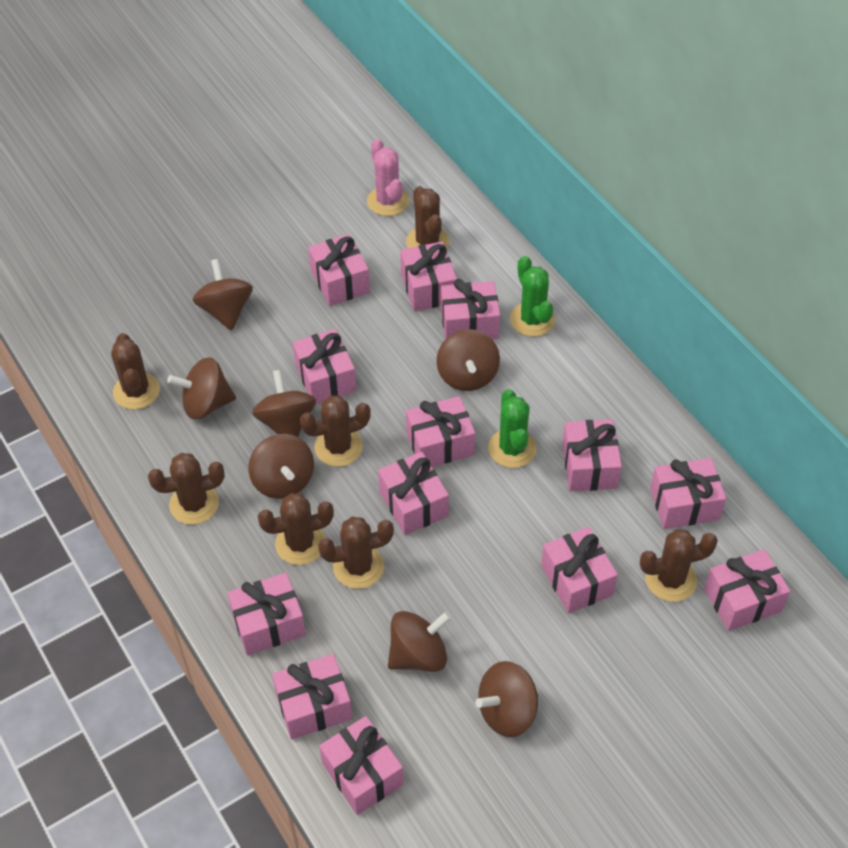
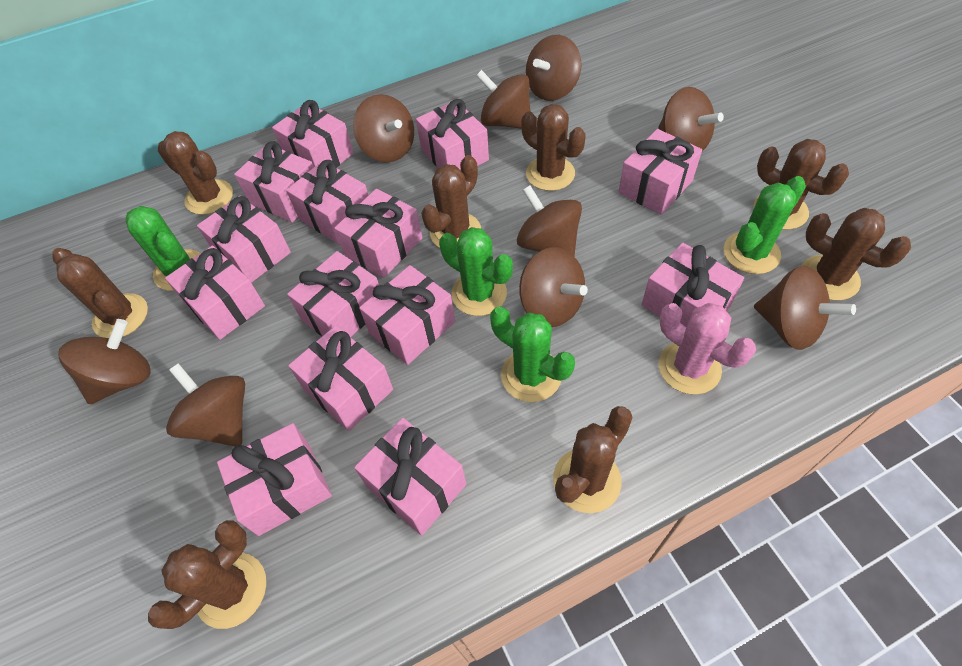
brown cactus: 7 -> 8
brown spinning top: 7 -> 9
green cactus: 2 -> 4
pink gift: 13 -> 14

